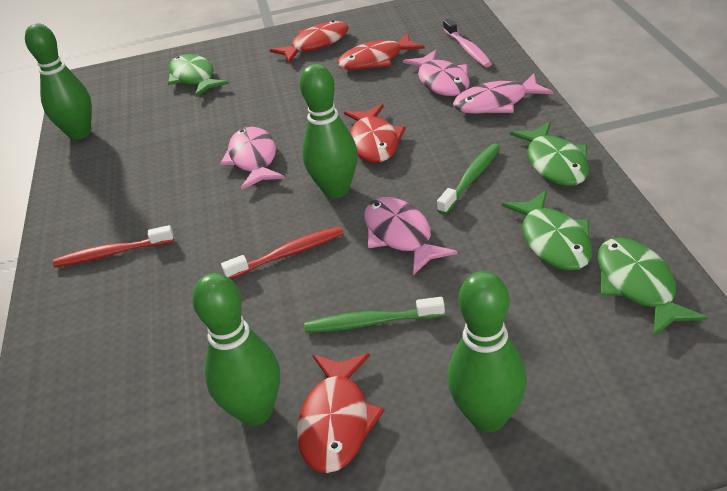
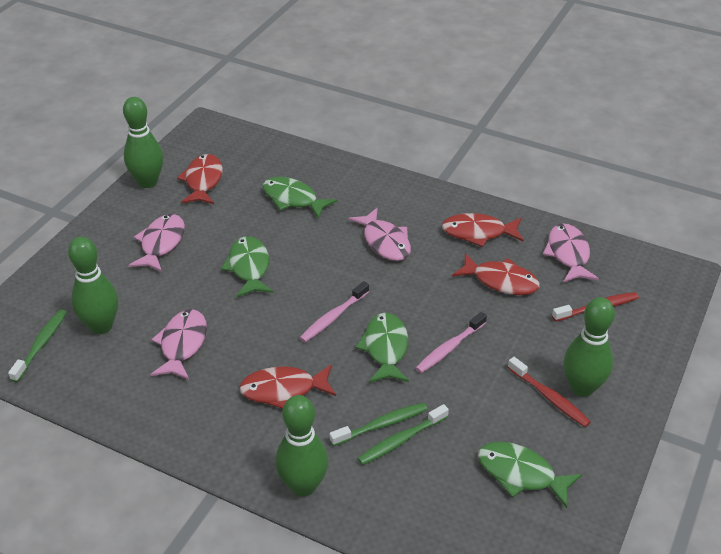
green toothbrush: 2 -> 3
pink toothbrush: 1 -> 2

